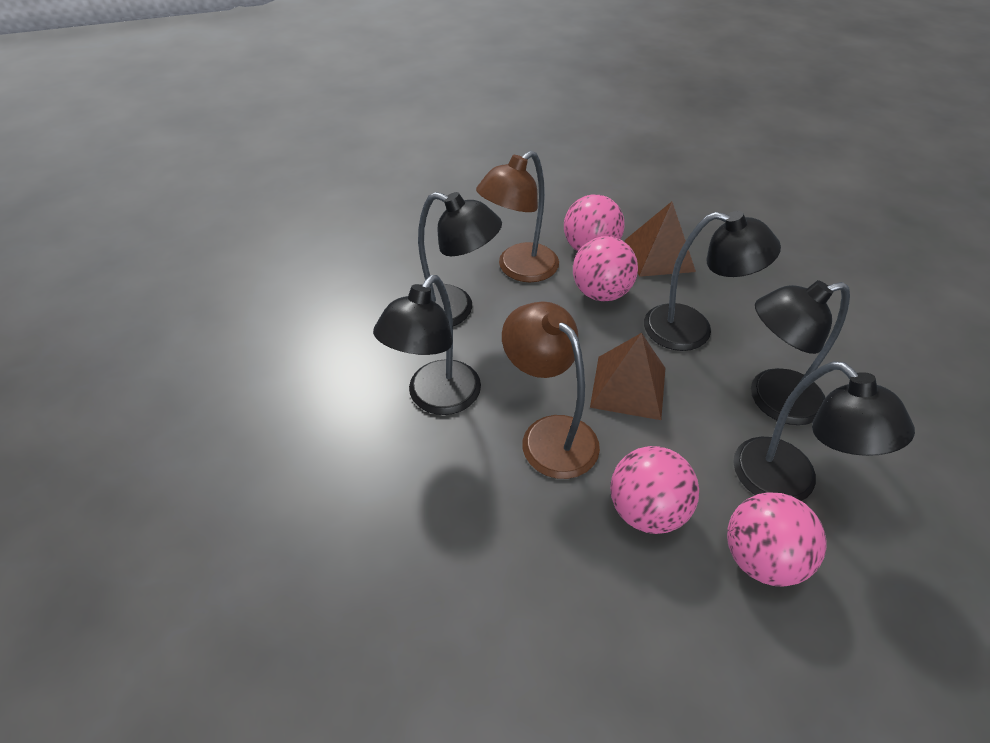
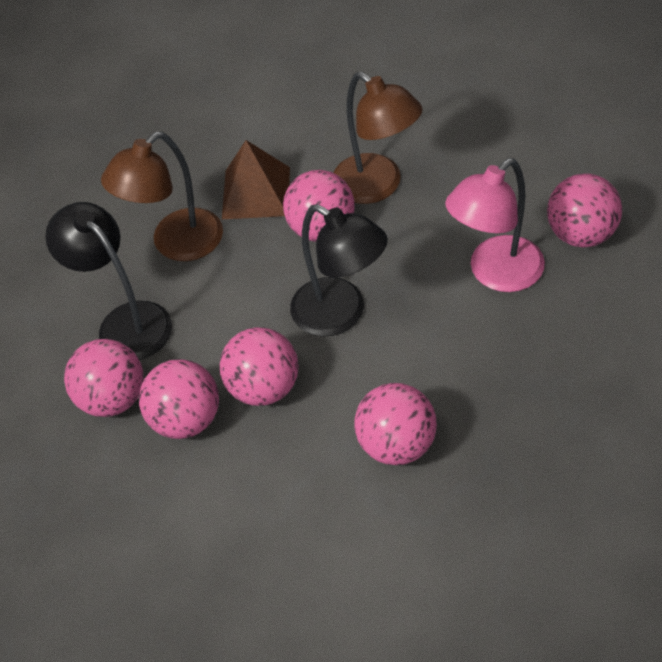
black lamp: 5 -> 2
brown pyramid: 2 -> 1
pink ball: 4 -> 6
pink lamp: 0 -> 1

